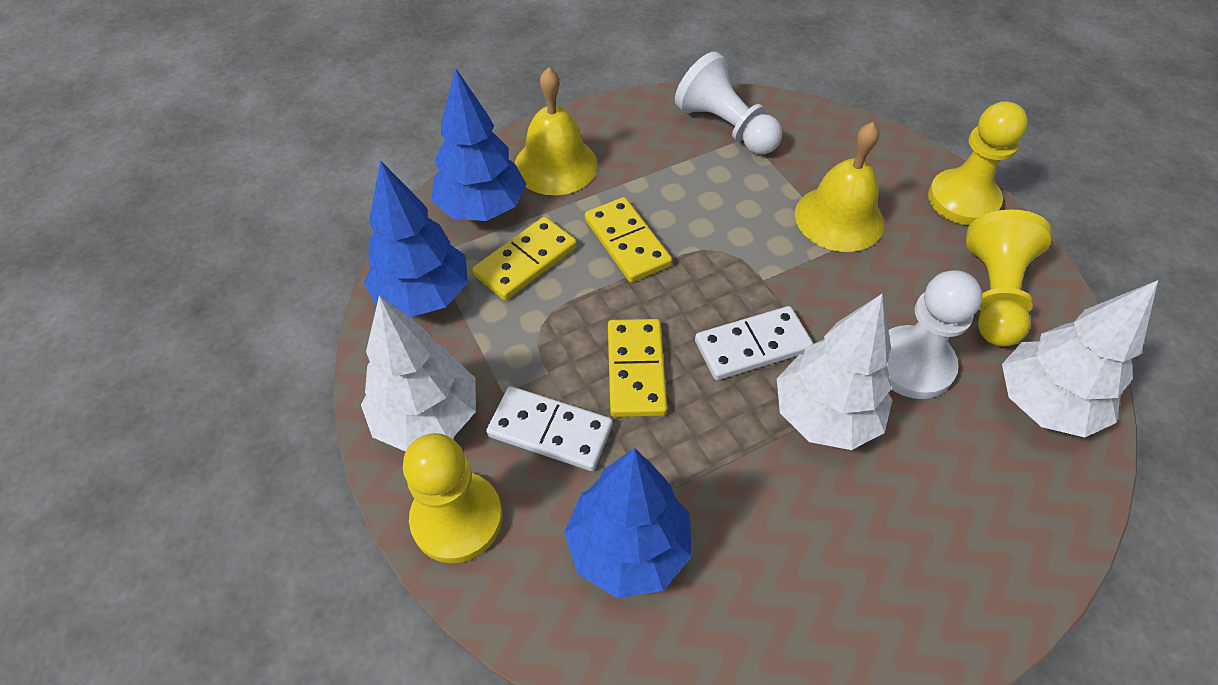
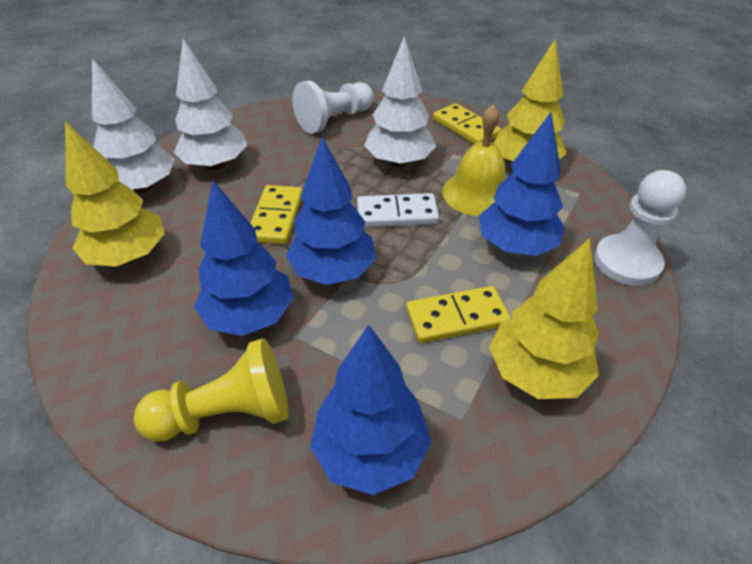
blue tree: 3 -> 4
white domino: 2 -> 1
yellow bell: 2 -> 1
yellow pawn: 3 -> 1
yellow tree: 0 -> 3

